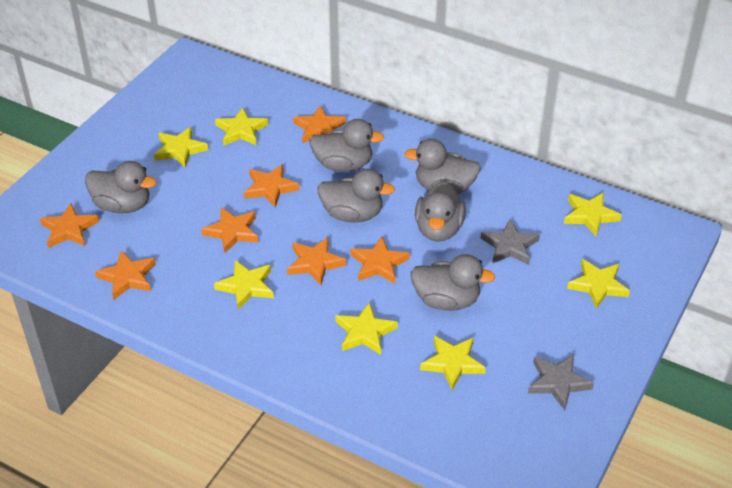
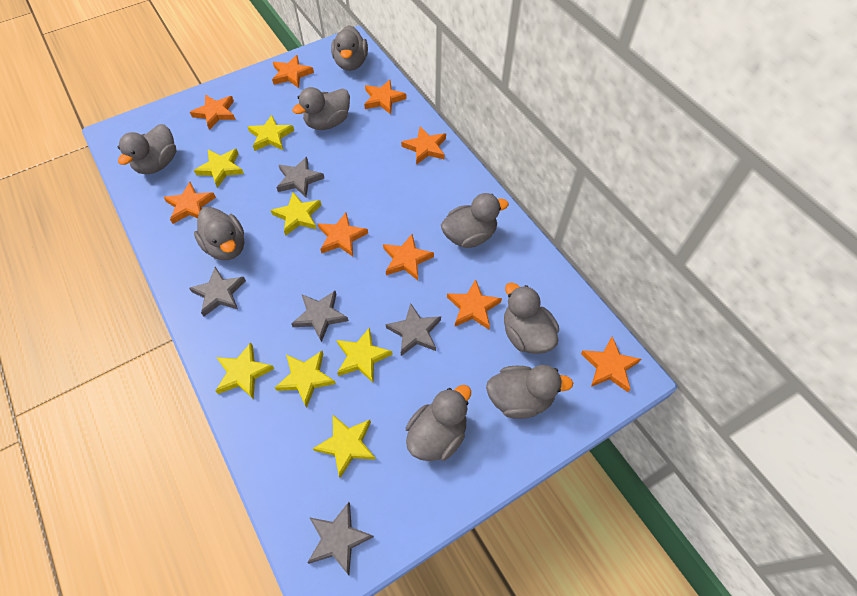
grey duck: 6 -> 8
grey star: 2 -> 5
orange star: 7 -> 9

